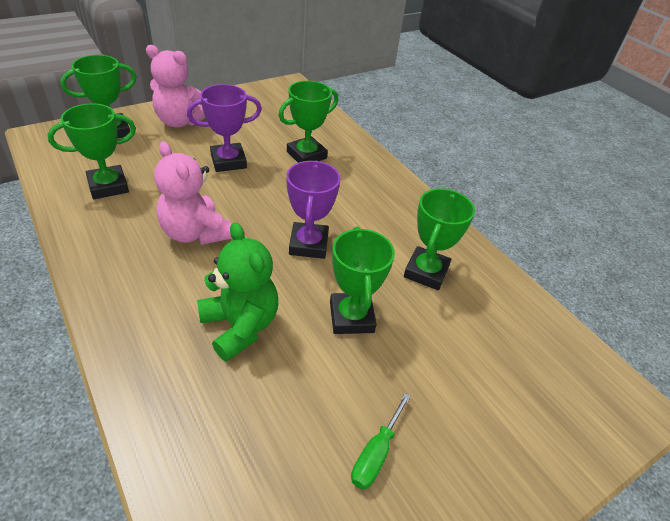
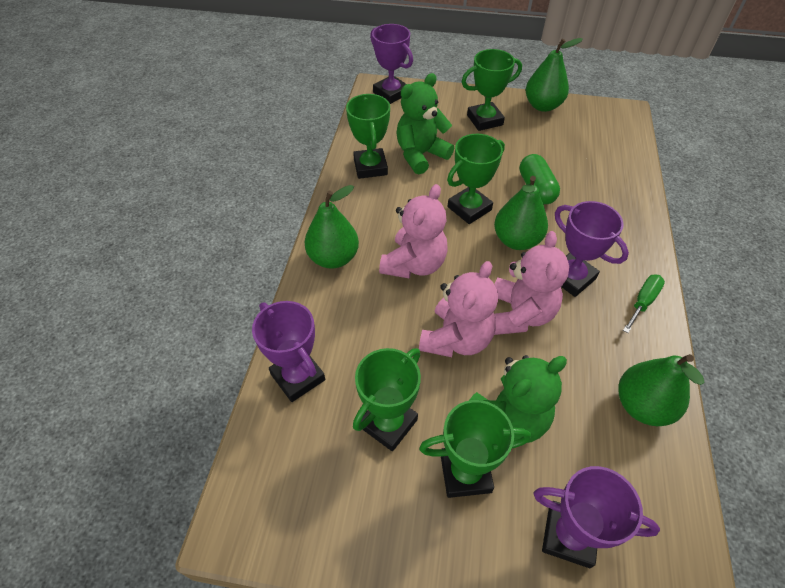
green capsule: 0 -> 1
green pear: 0 -> 4
green teddy bear: 1 -> 2
pink teddy bear: 2 -> 3
purple trophy: 2 -> 4

